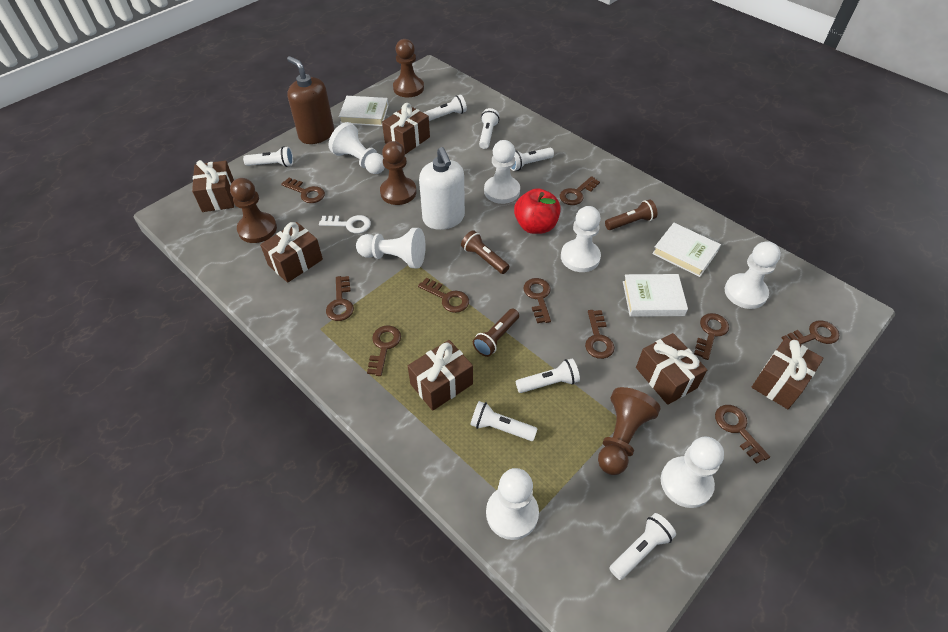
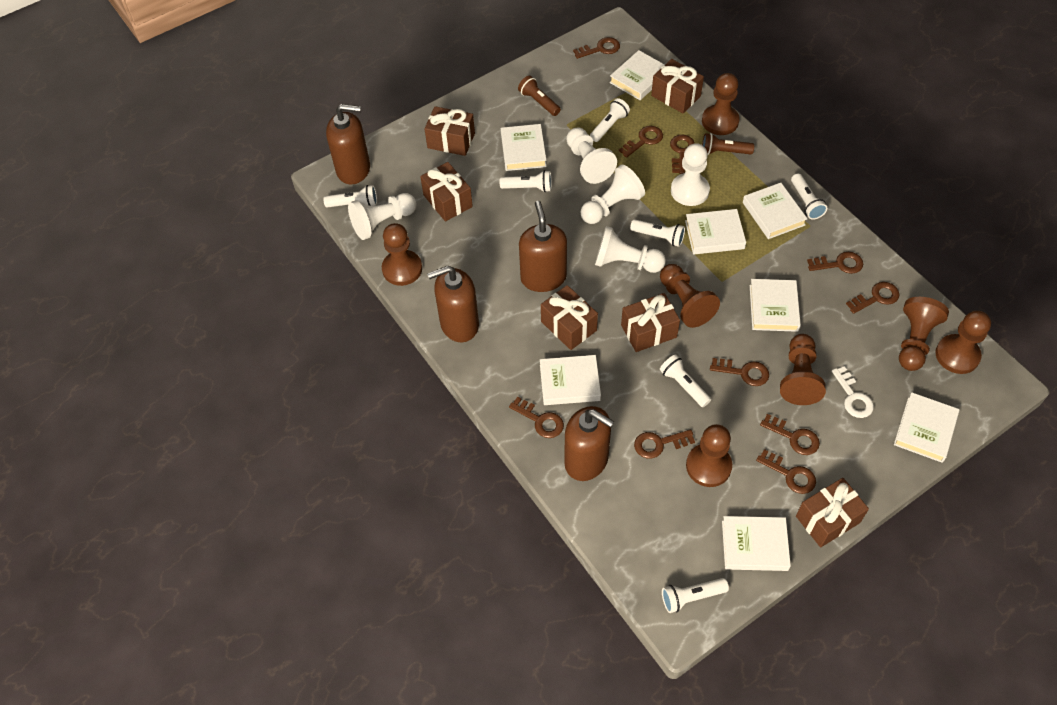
brown flashlight: 3 -> 2
brown pawn: 4 -> 7
brown soap dispenser: 1 -> 4
red apple: 1 -> 0
white book: 3 -> 8
white pawn: 7 -> 5
white soap dispenser: 1 -> 0

